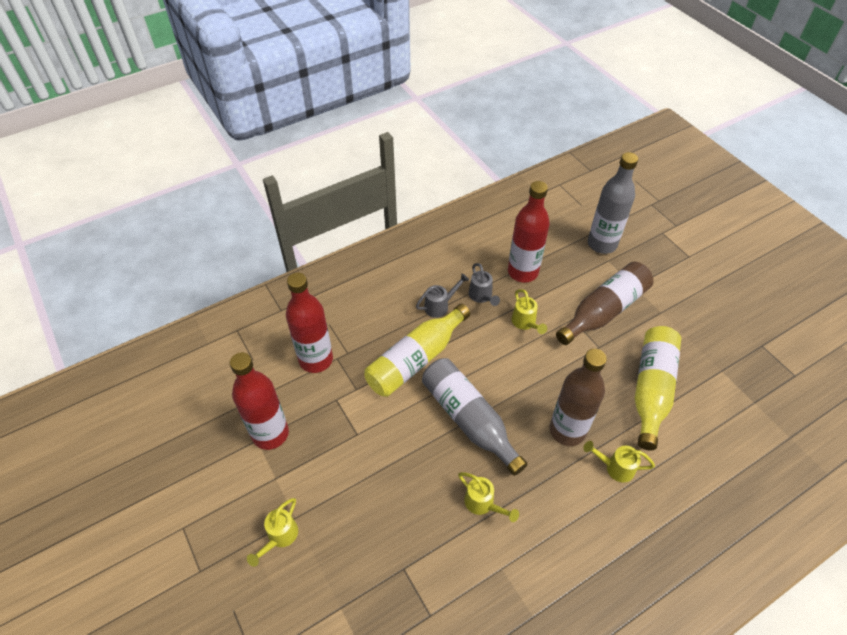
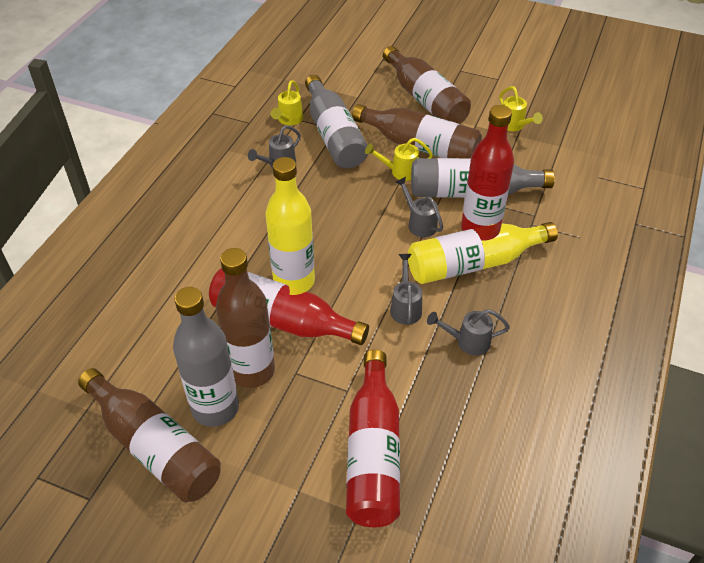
brown bottle: 2 -> 4
grey bottle: 2 -> 3
grey watering can: 2 -> 4
yellow watering can: 4 -> 3

